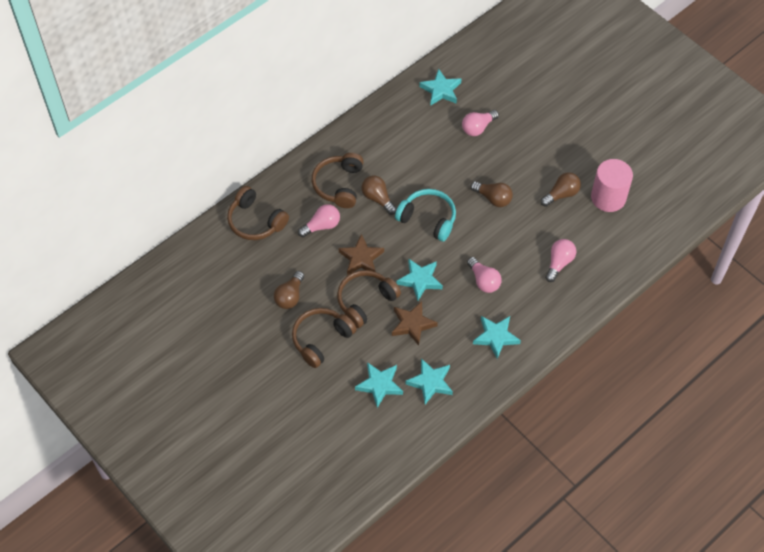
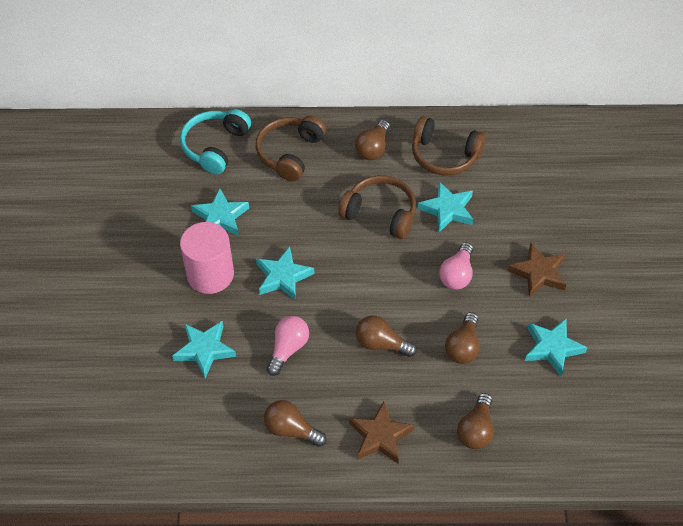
brown headphones: 4 -> 3
brown light bulb: 4 -> 5
pink light bulb: 4 -> 2

